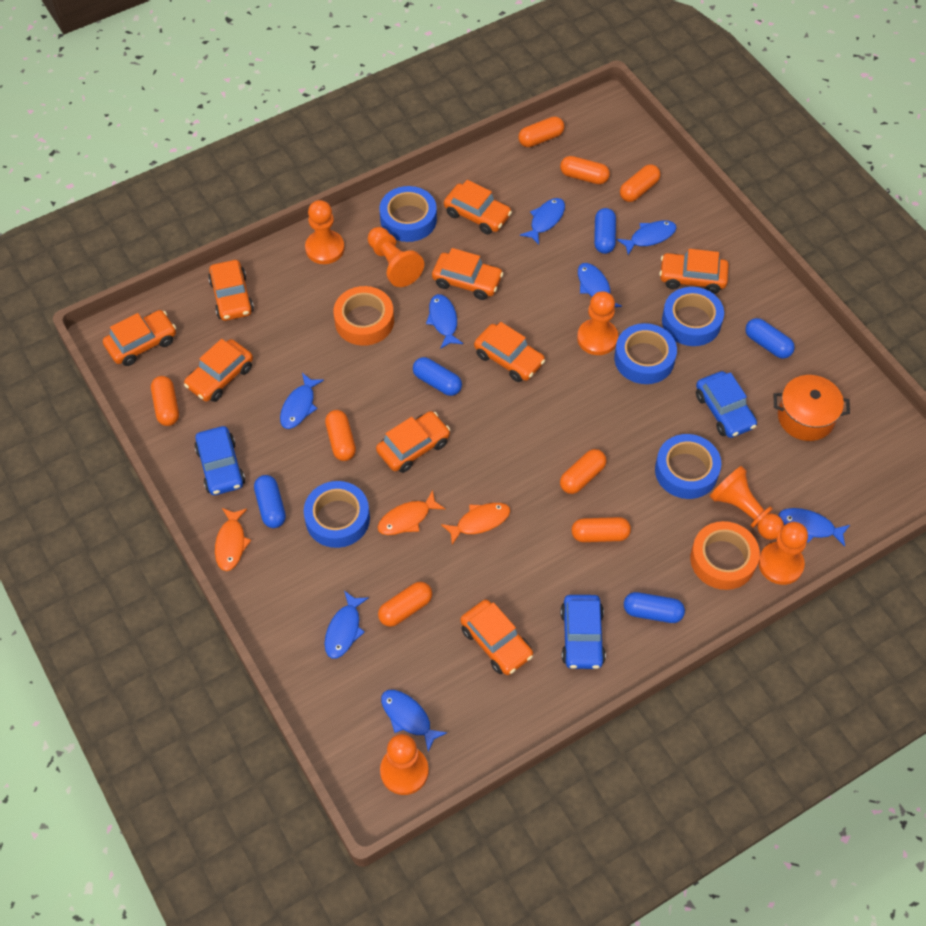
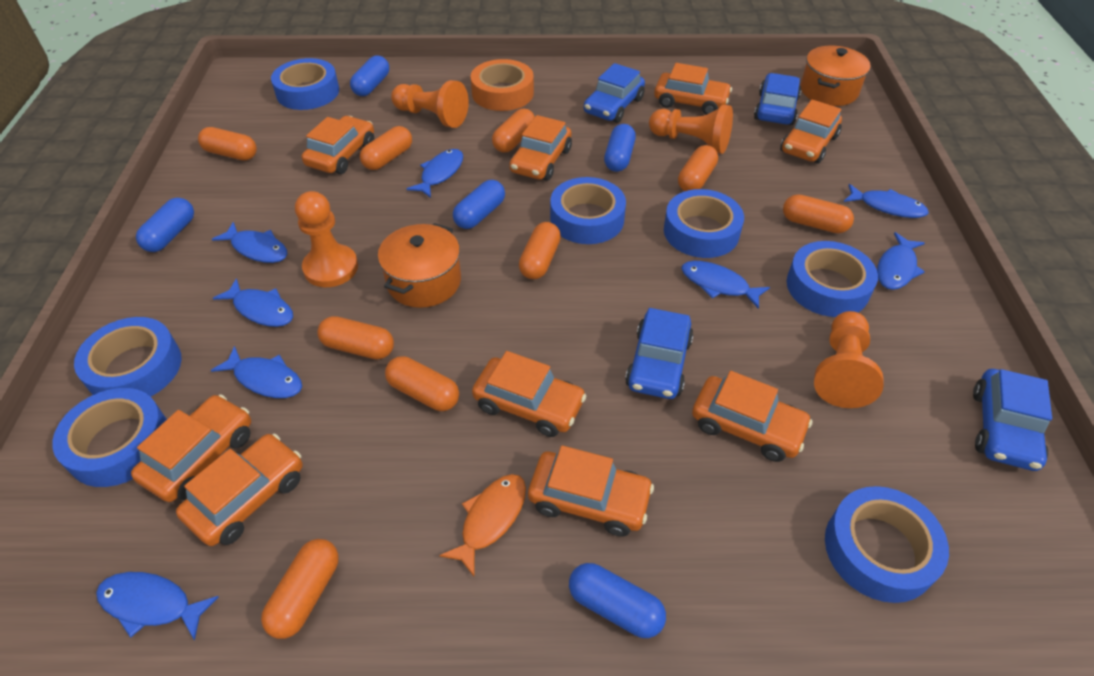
blue car: 3 -> 4
blue tape: 5 -> 7
orange capsule: 8 -> 9
orange fish: 3 -> 1
orange pawn: 6 -> 4
orange pot: 1 -> 2
orange tape: 2 -> 1

